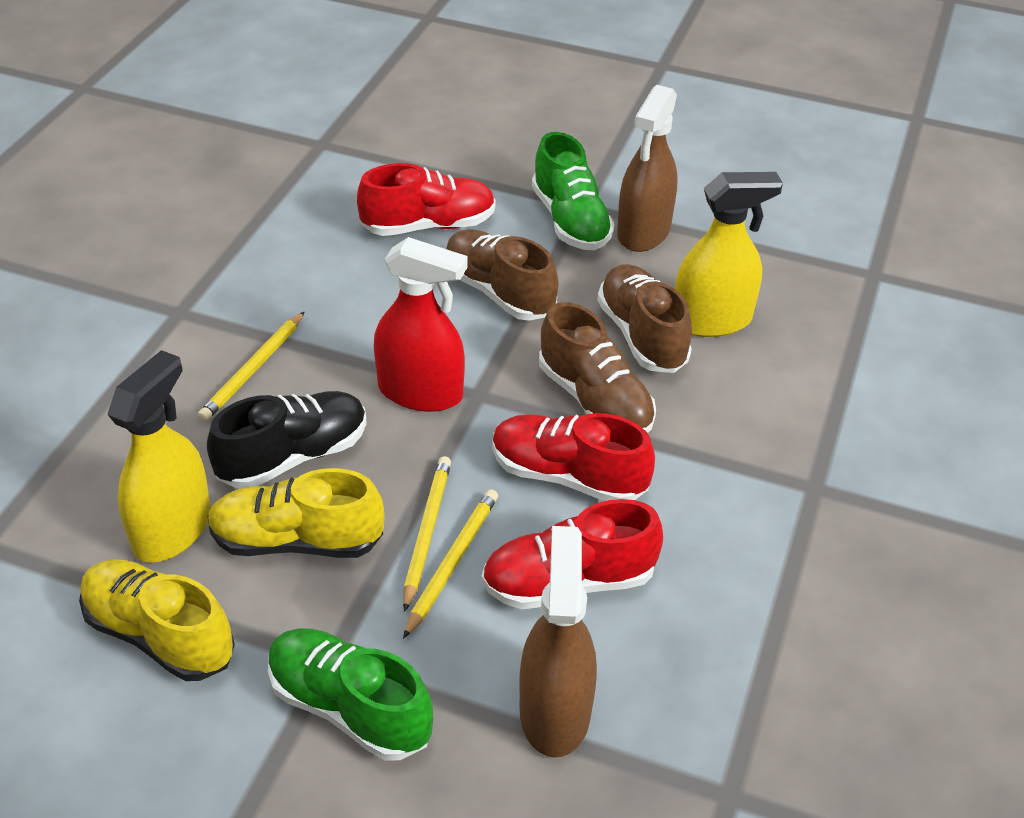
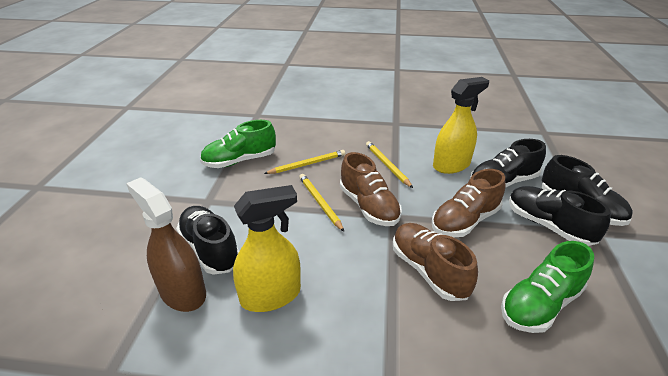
black shoe: 1 -> 4
brown spray bottle: 2 -> 1
red shoe: 3 -> 0
red spray bottle: 1 -> 0
yellow shoe: 2 -> 0

